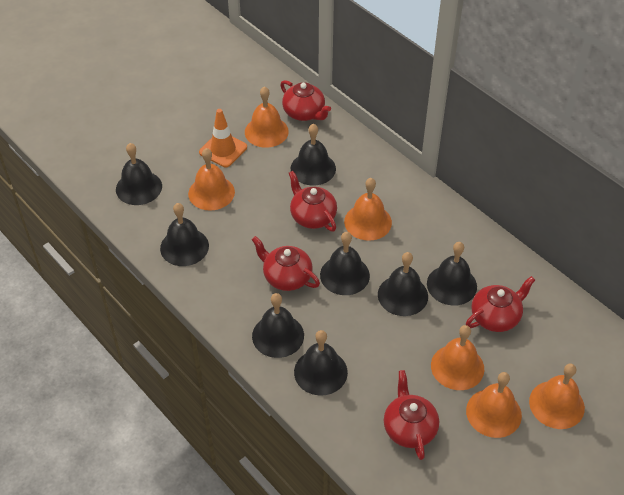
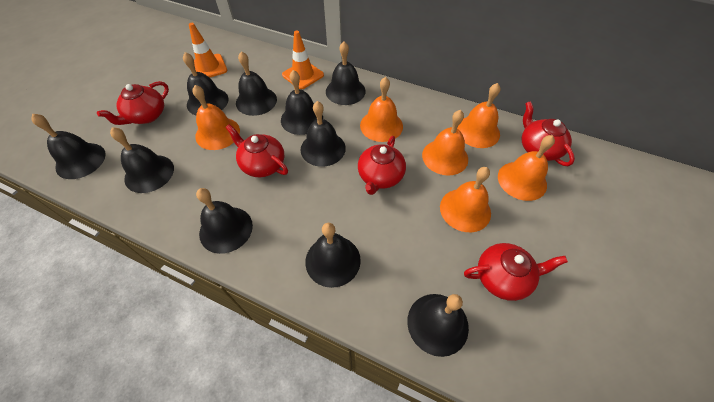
black bell: 8 -> 10
orange traffic cone: 1 -> 2

